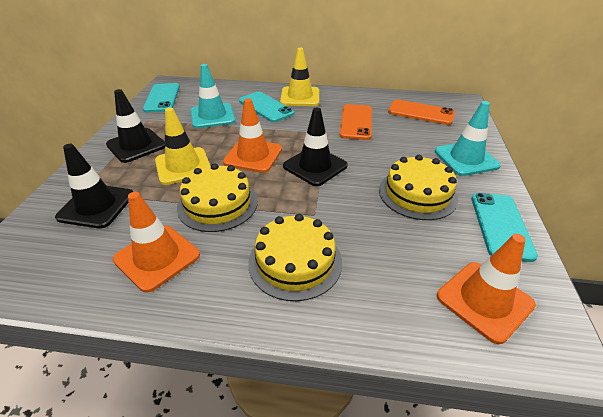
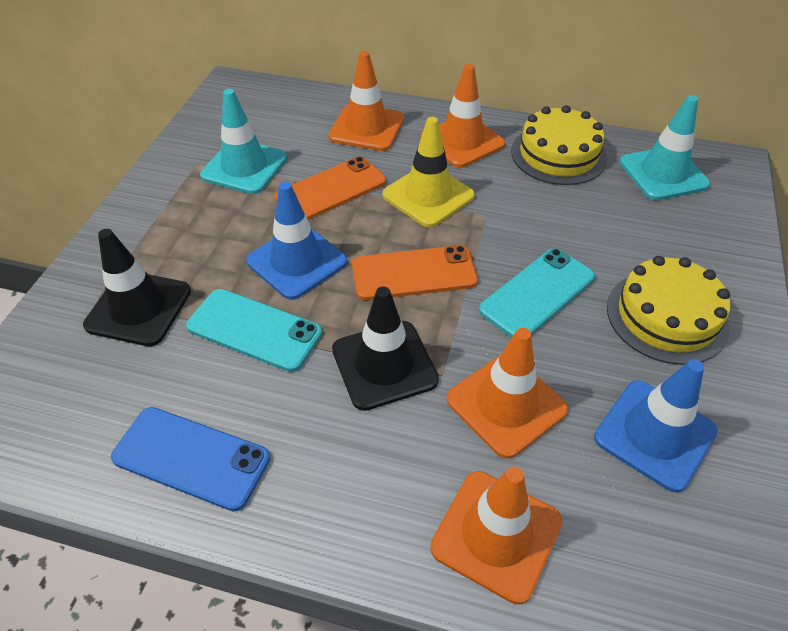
black traffic cone: 3 -> 2
blue phone: 0 -> 1
blue traffic cone: 0 -> 2
orange traffic cone: 3 -> 4
turquoise phone: 3 -> 2
yellow cake: 3 -> 2
yellow traffic cone: 2 -> 1

